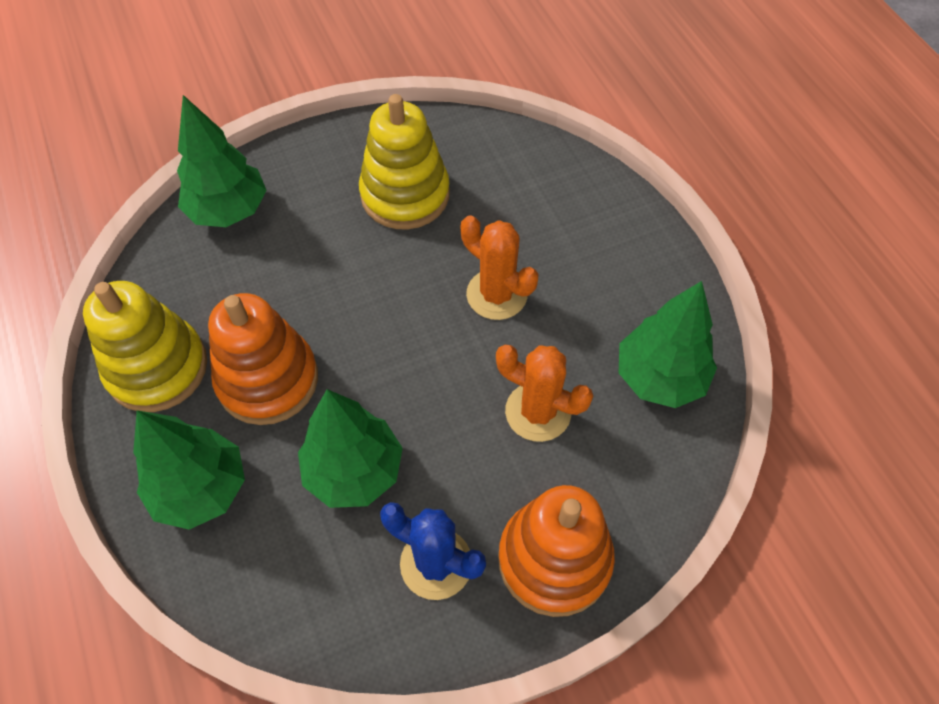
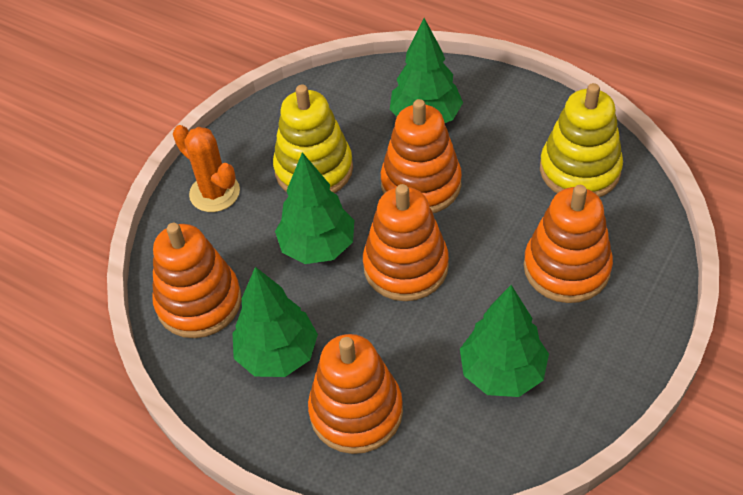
blue cactus: 1 -> 0
orange cactus: 2 -> 1
orange stacking toy: 2 -> 5

